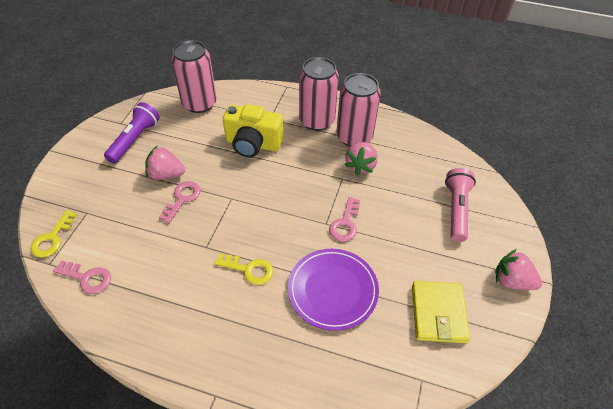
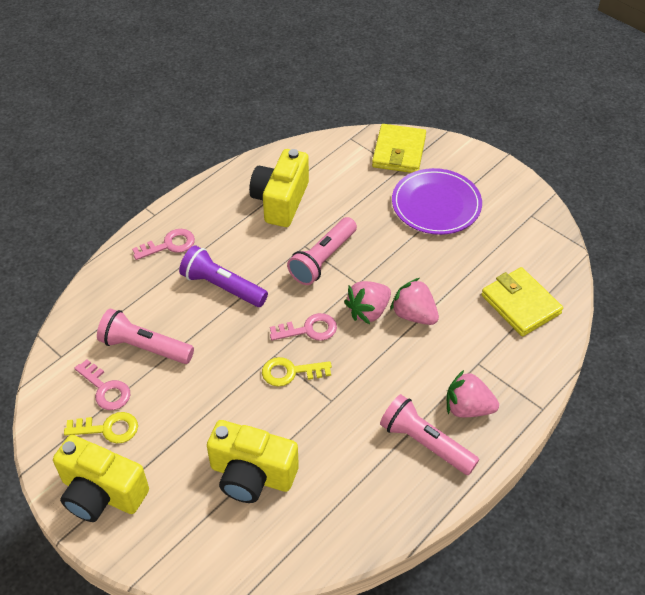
pink can: 3 -> 0
pink flashlight: 1 -> 3
yellow camera: 1 -> 3
yellow wallet: 1 -> 2

